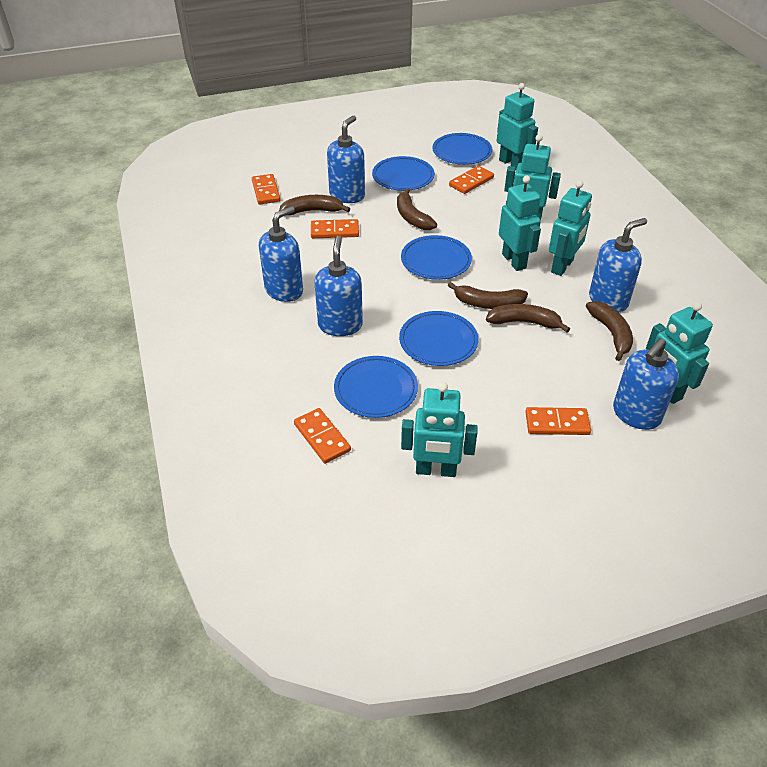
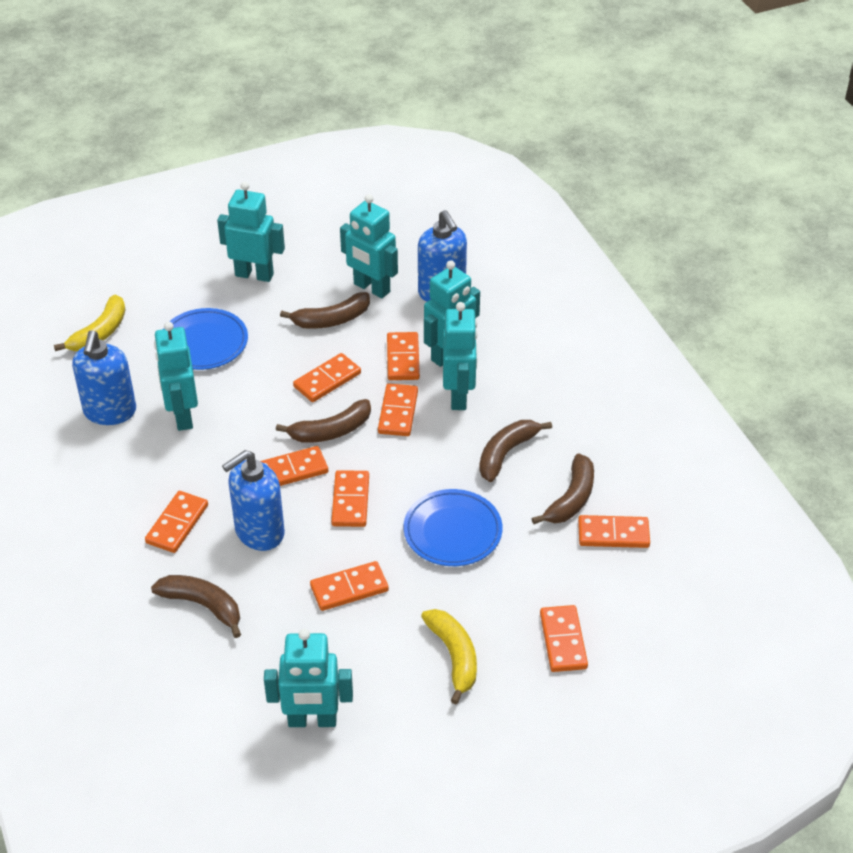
blue plate: 5 -> 2
blue soap dispenser: 5 -> 3
orange domino: 5 -> 9
yellow banana: 0 -> 2

